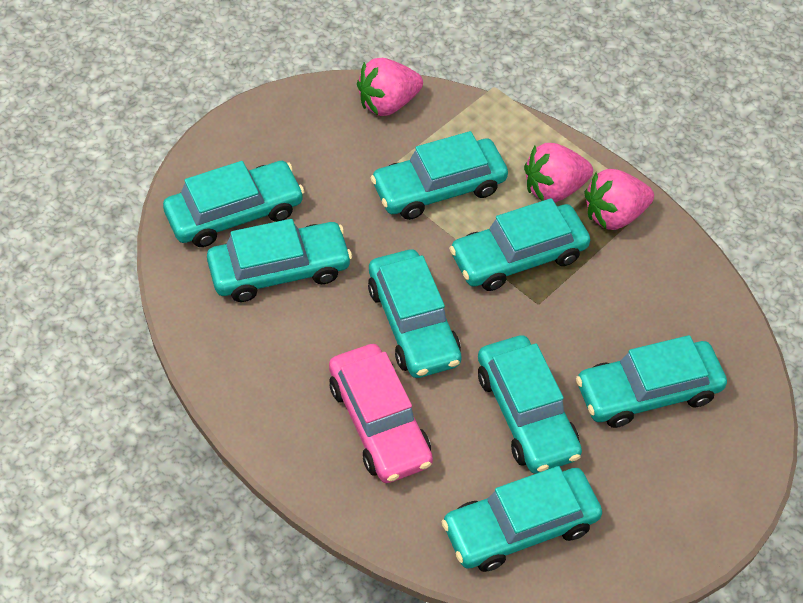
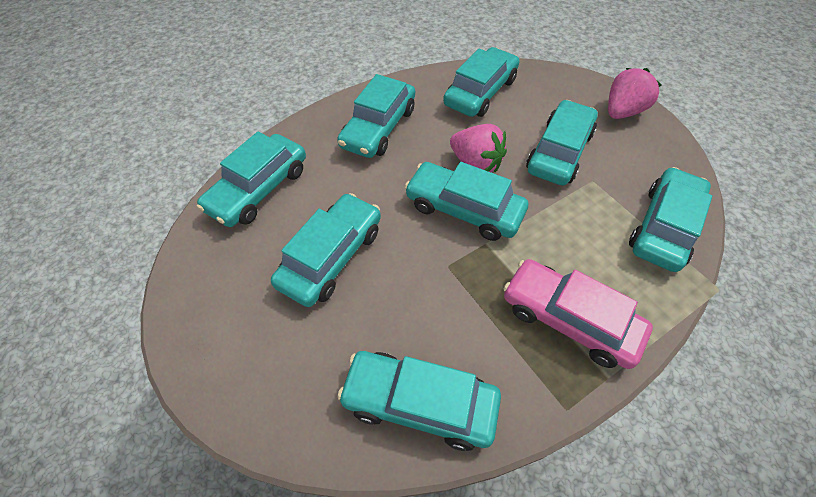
pink strawberry: 3 -> 2

